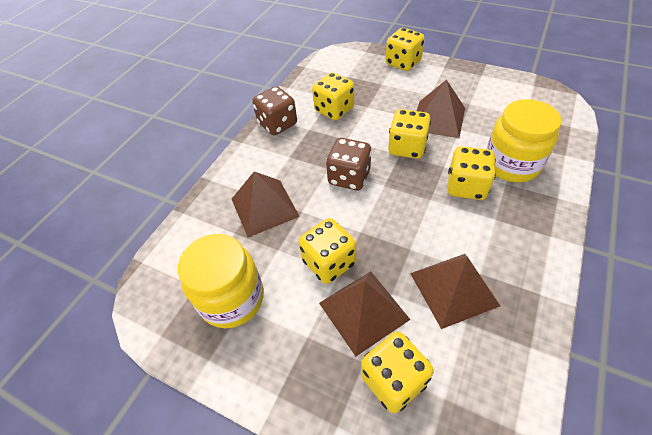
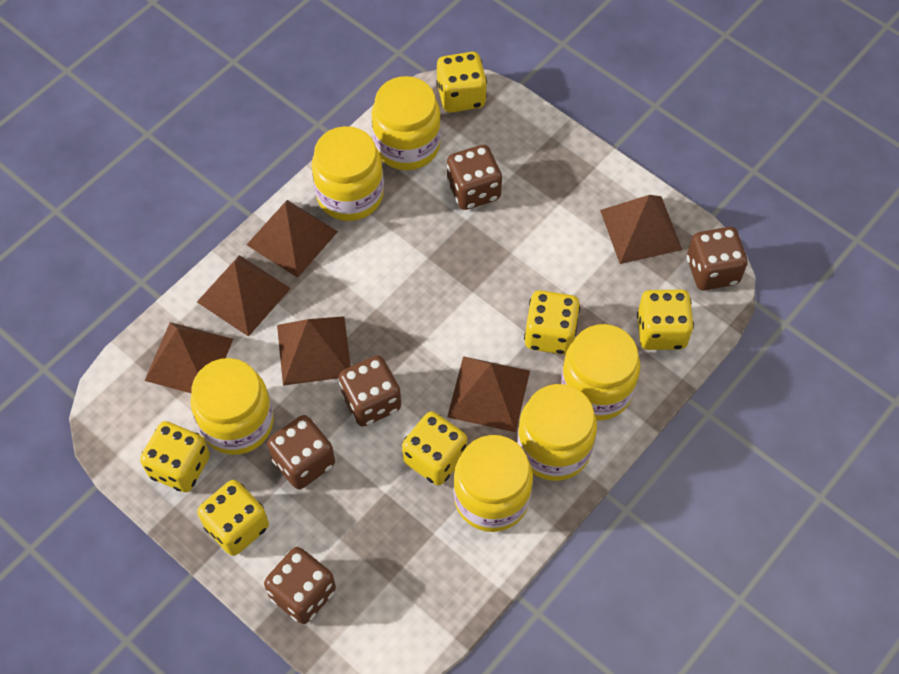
brown dice: 2 -> 5
brown pyramid: 4 -> 6
yellow jar: 2 -> 6

